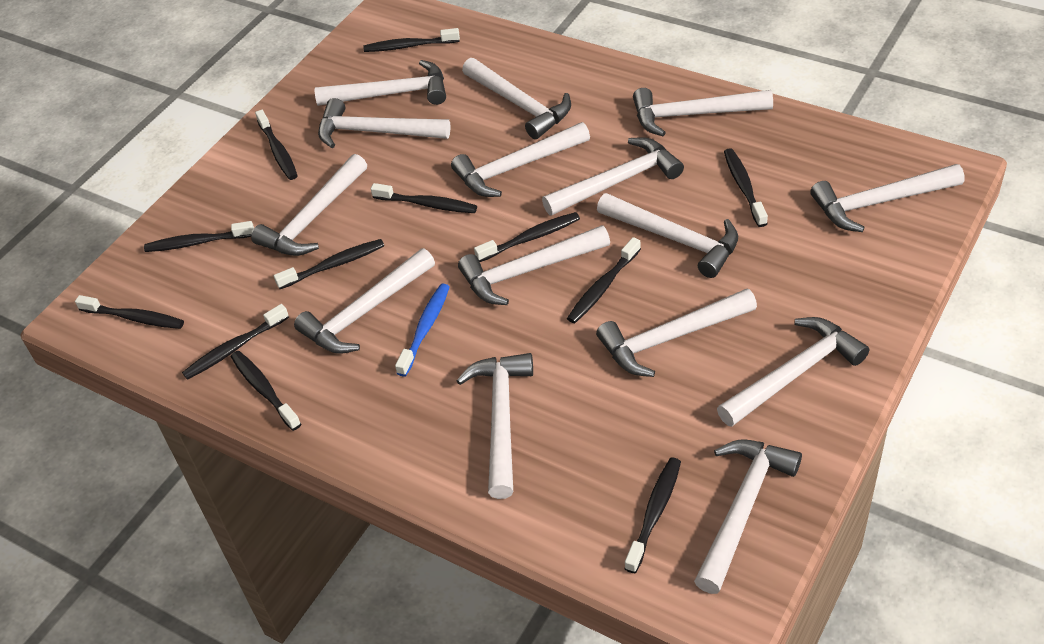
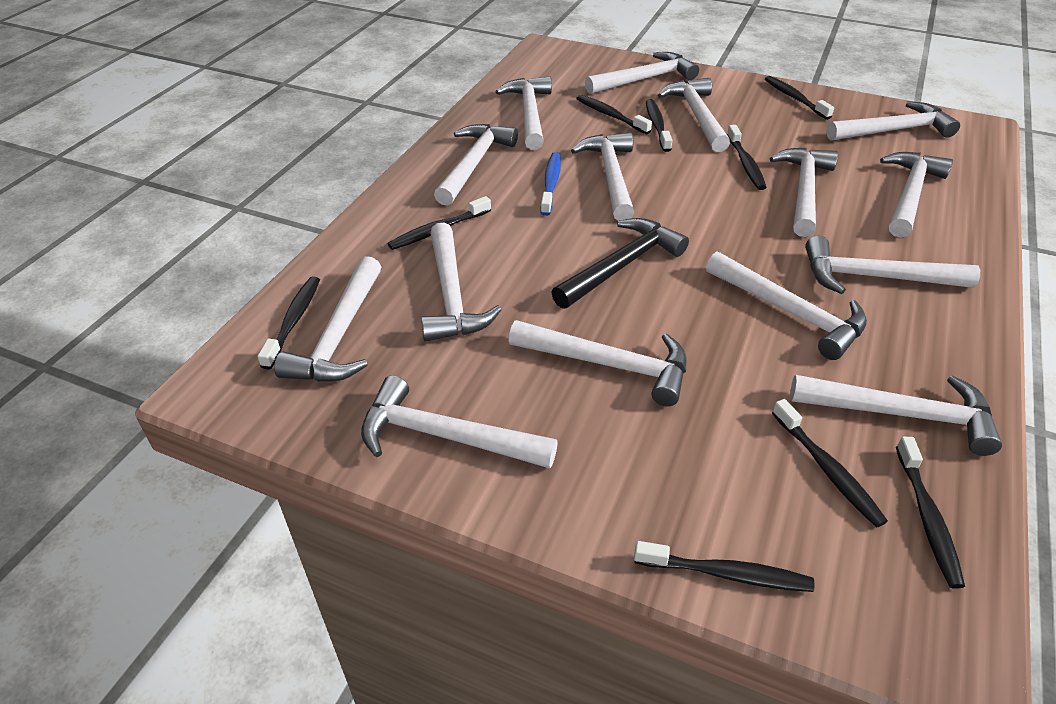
black hammer: 0 -> 1
black toothbrush: 12 -> 9

